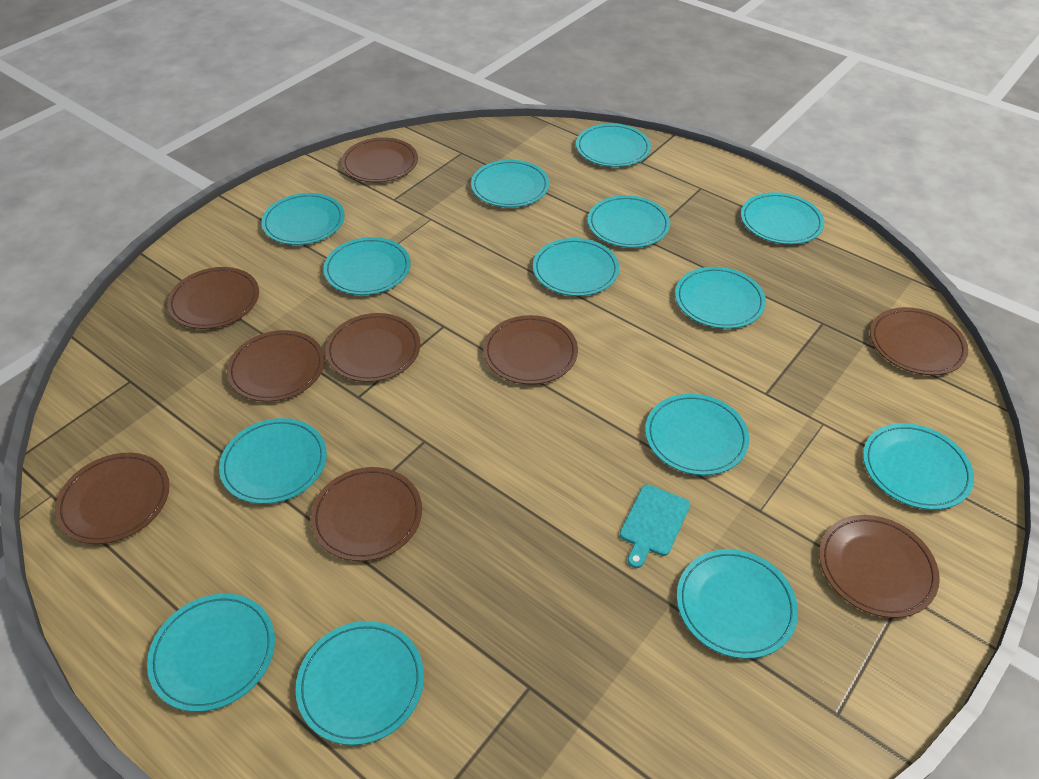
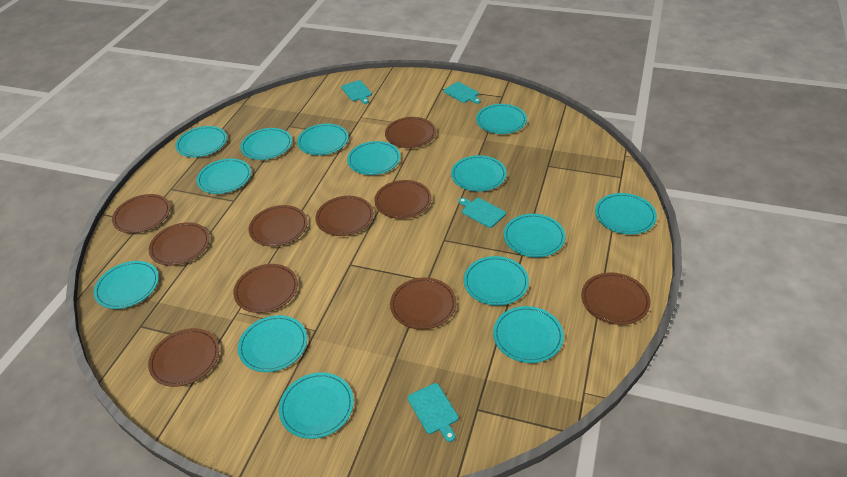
brown plate: 9 -> 10
turquoise cutting board: 1 -> 4

